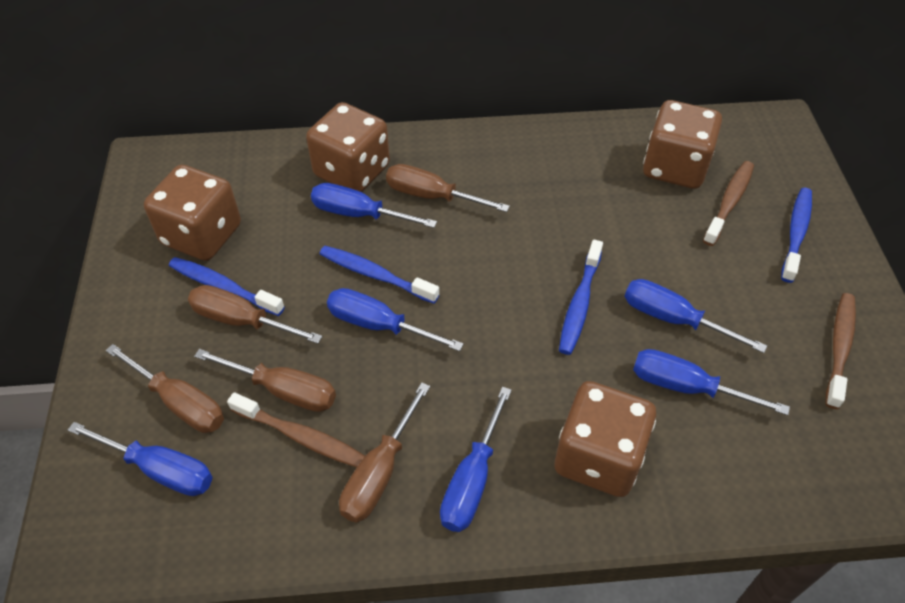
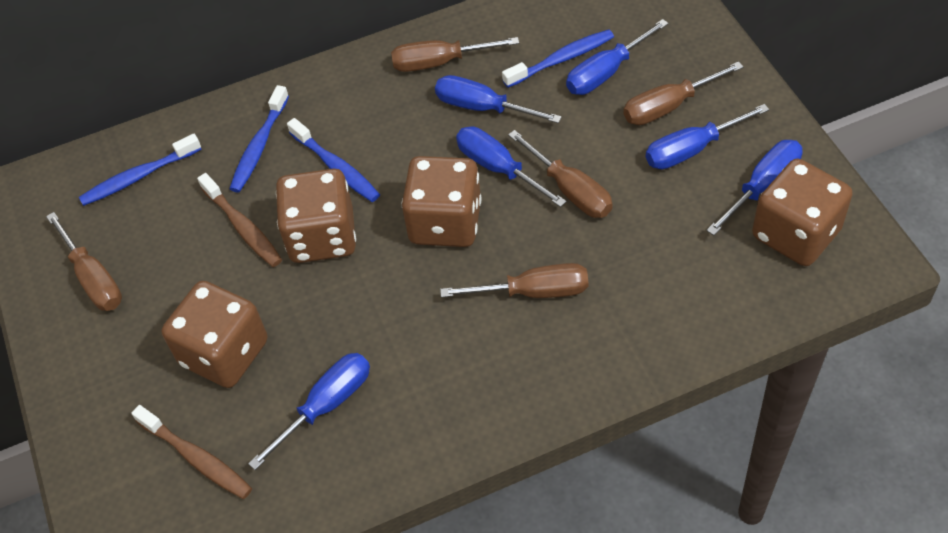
brown toothbrush: 3 -> 2

